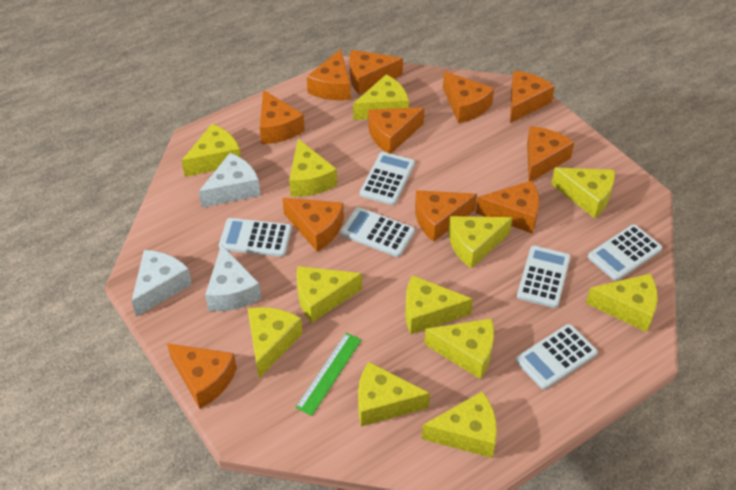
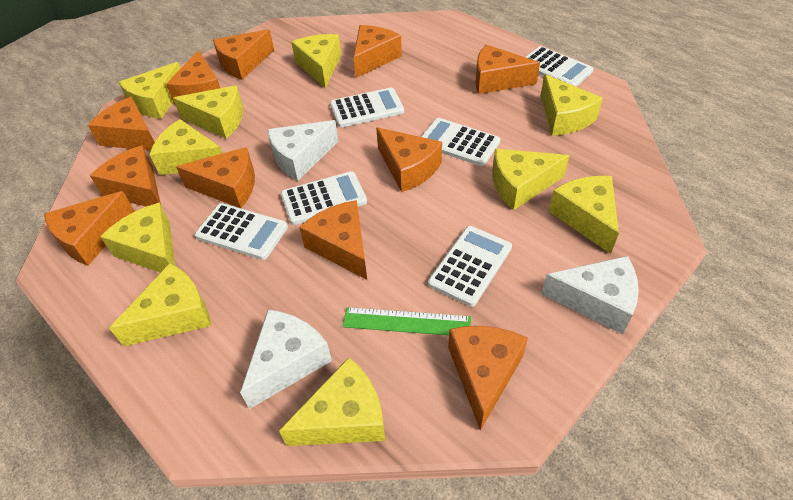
yellow cheese: 12 -> 10

